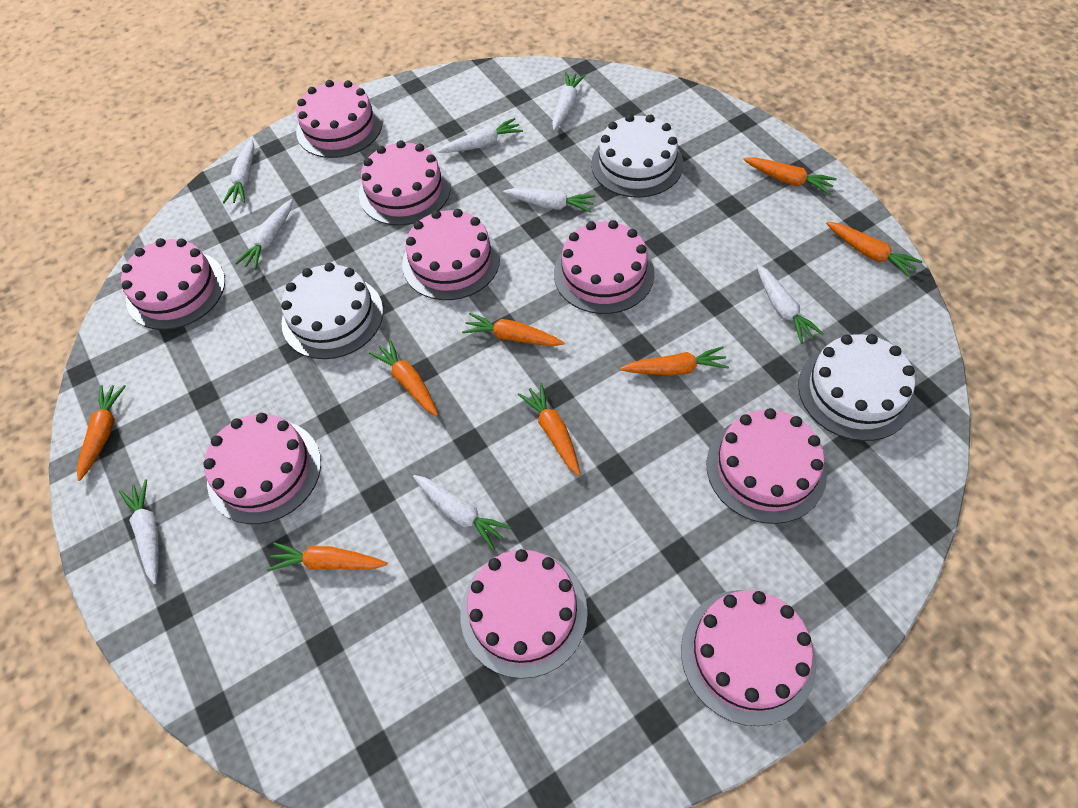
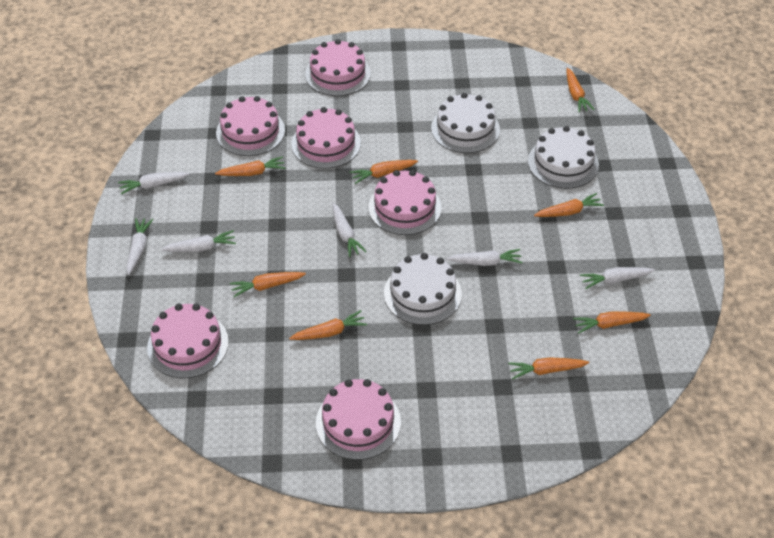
pink cake: 9 -> 6
white carrot: 8 -> 6

